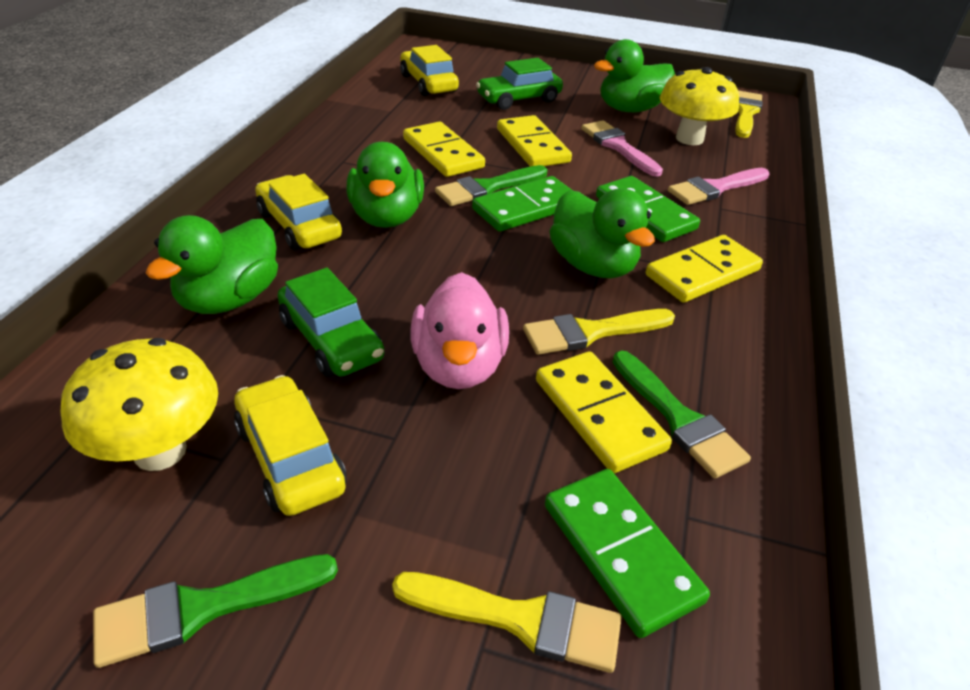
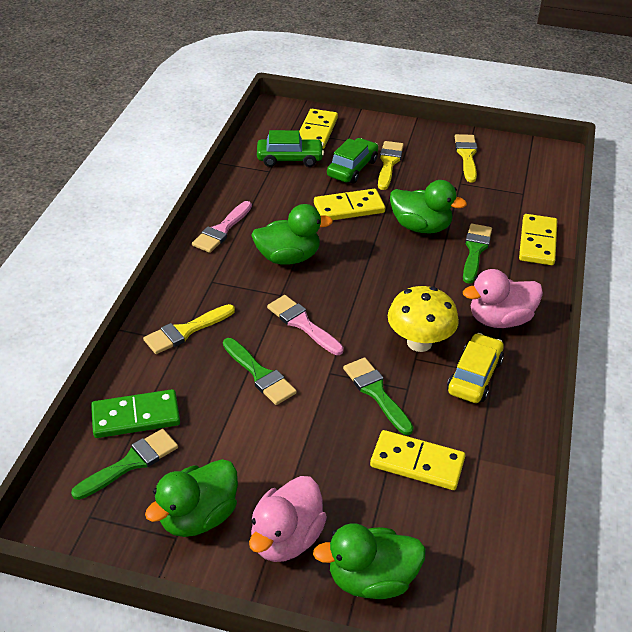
green brush: 3 -> 4
green domino: 3 -> 1
pink duck: 1 -> 2
yellow car: 3 -> 1
yellow mushroom: 2 -> 1

